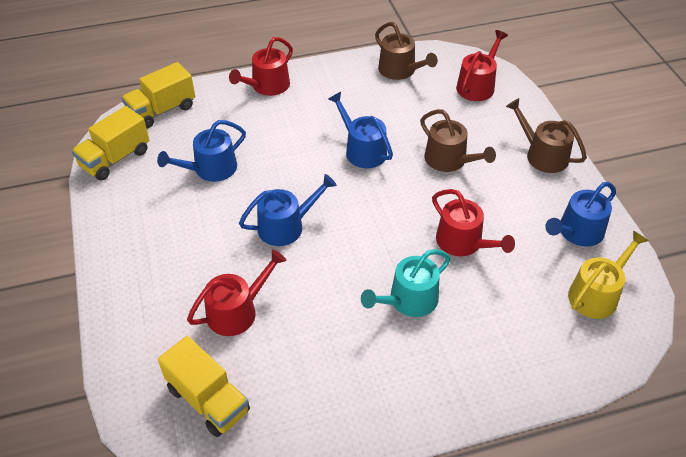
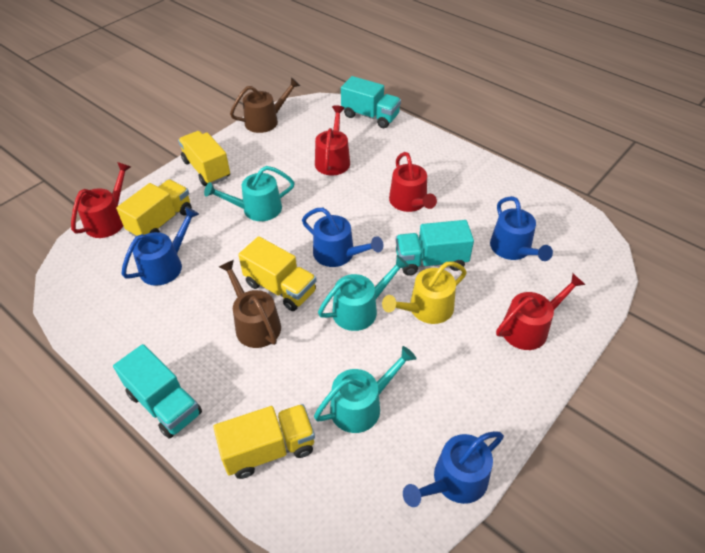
brown watering can: 3 -> 2
turquoise truck: 0 -> 3
turquoise watering can: 1 -> 3
yellow truck: 3 -> 4

